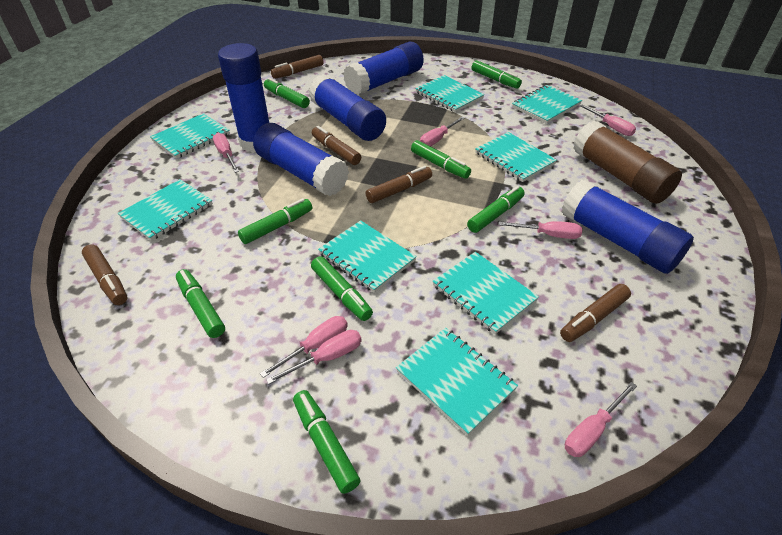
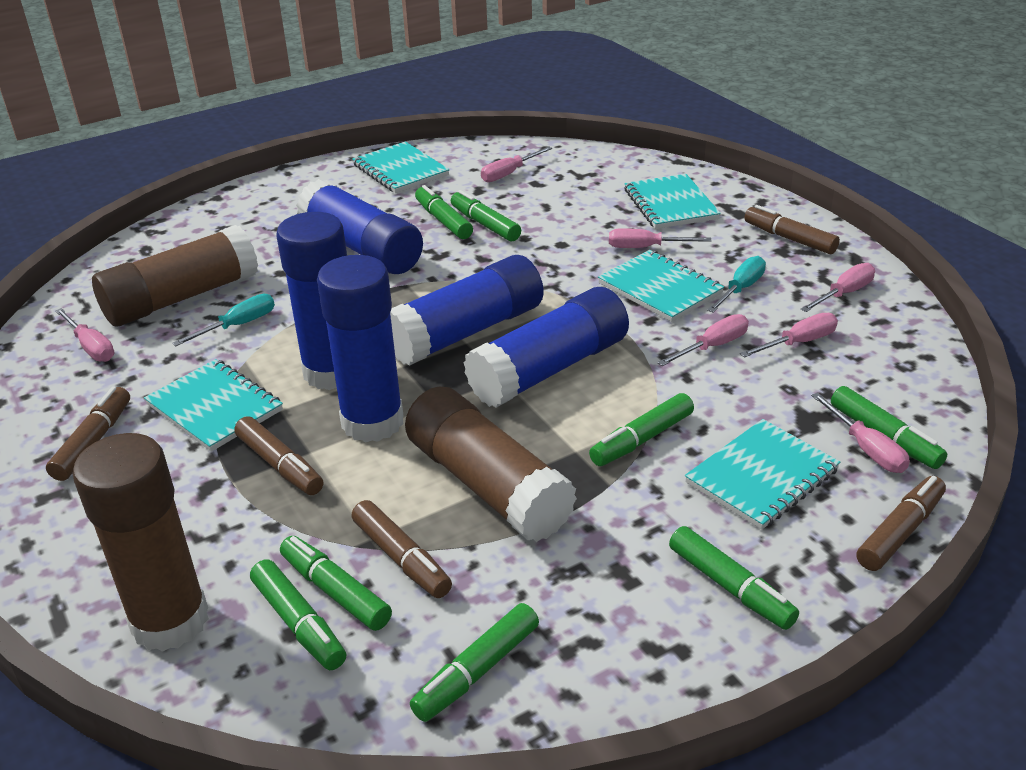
brown glue stick: 1 -> 3
turquoise notebook: 8 -> 5
turquoise screwdriver: 0 -> 2

